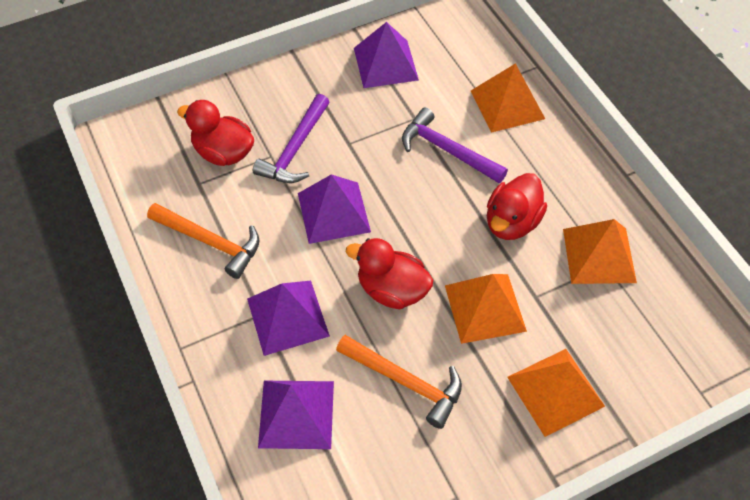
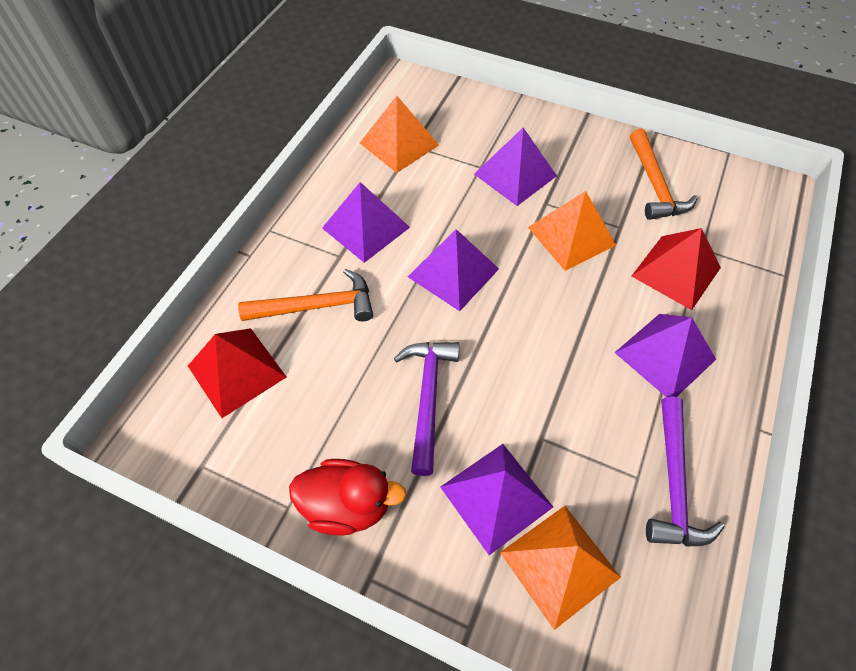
orange pyramid: 4 -> 3
purple pyramid: 4 -> 5
red duck: 3 -> 1
red pyramid: 0 -> 2

